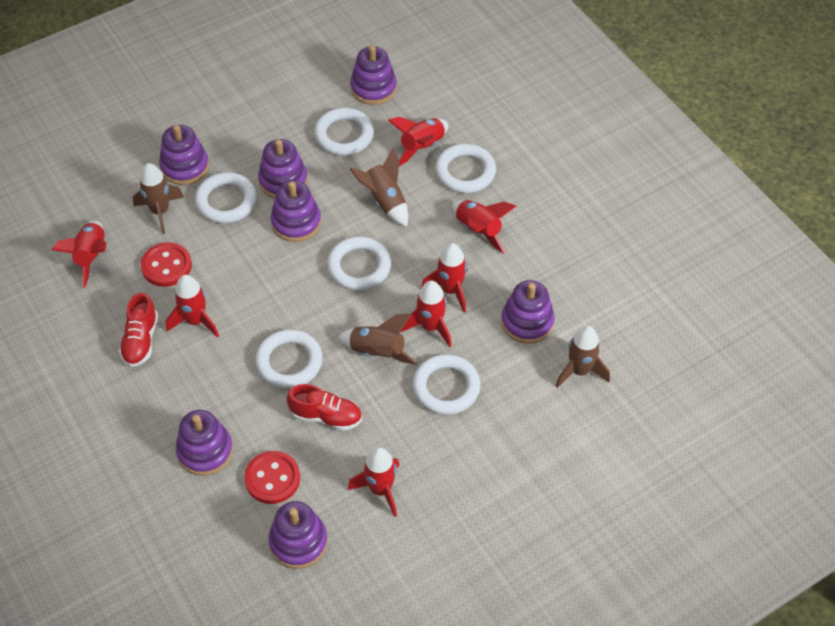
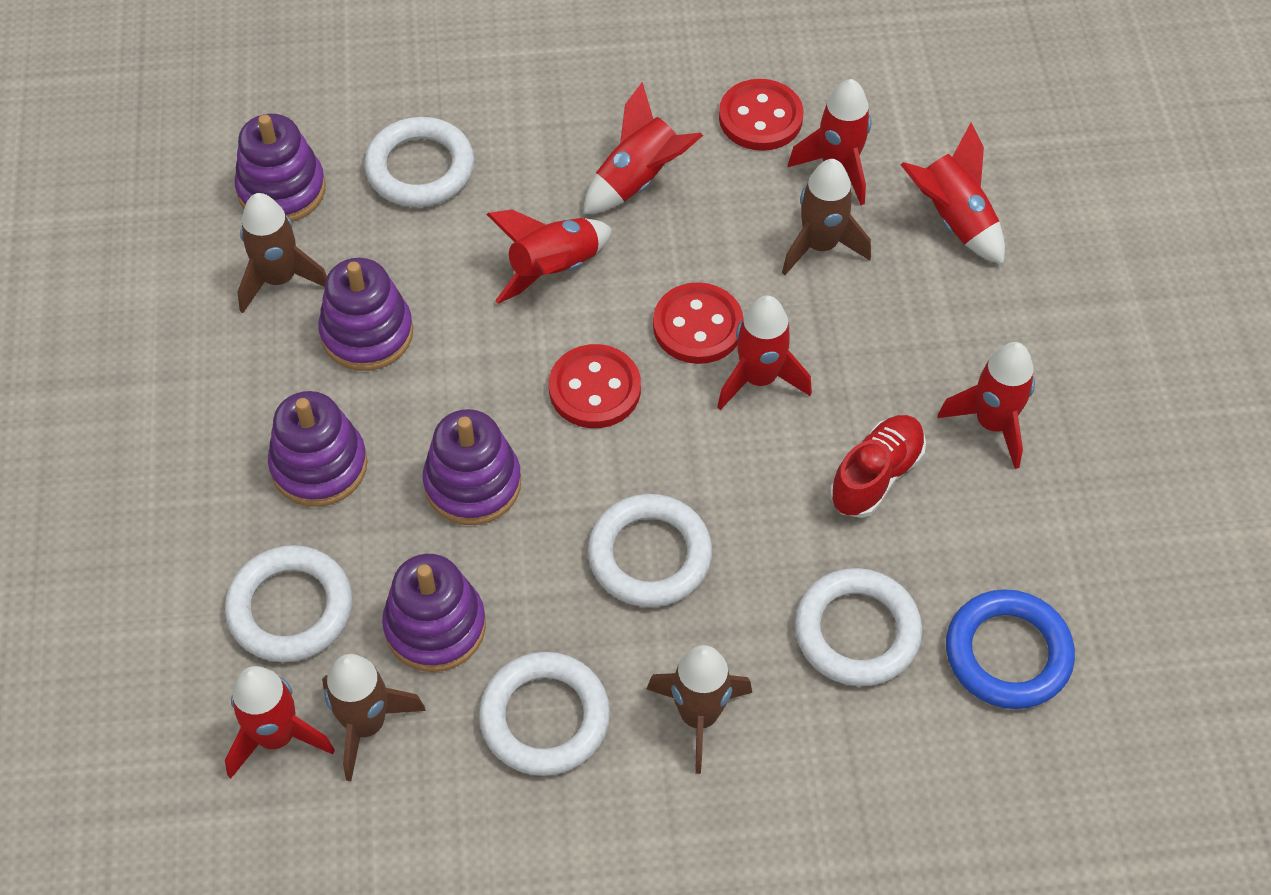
blue ring: 0 -> 1
purple stacking toy: 7 -> 5
red button: 2 -> 3
red shoe: 2 -> 1
white ring: 6 -> 5

